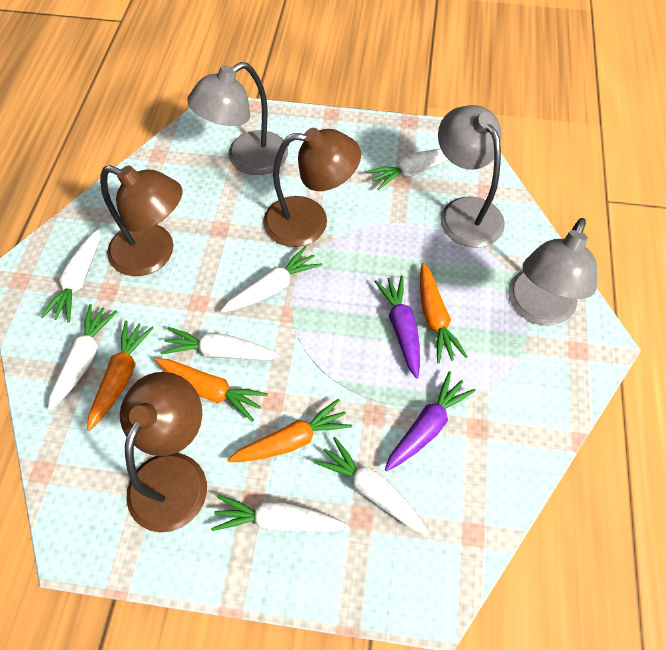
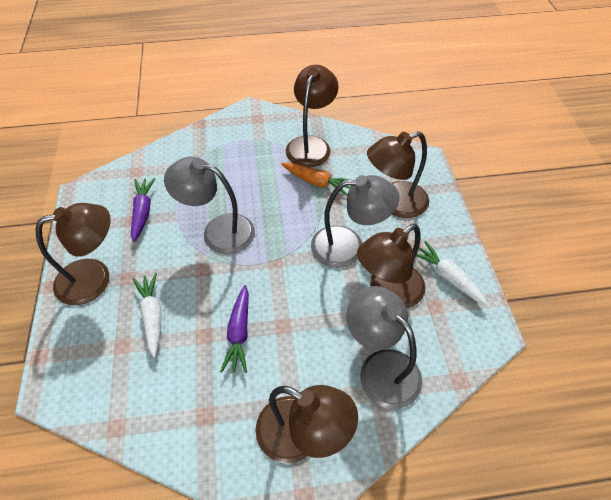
brown lamp: 3 -> 5
orange carrot: 4 -> 1
white carrot: 7 -> 2

